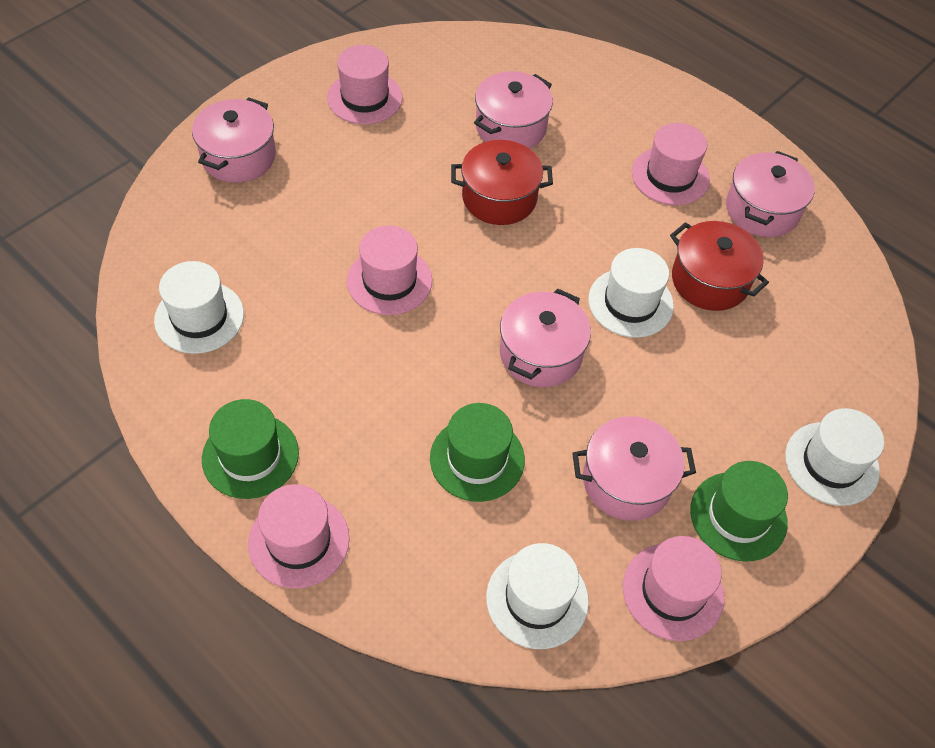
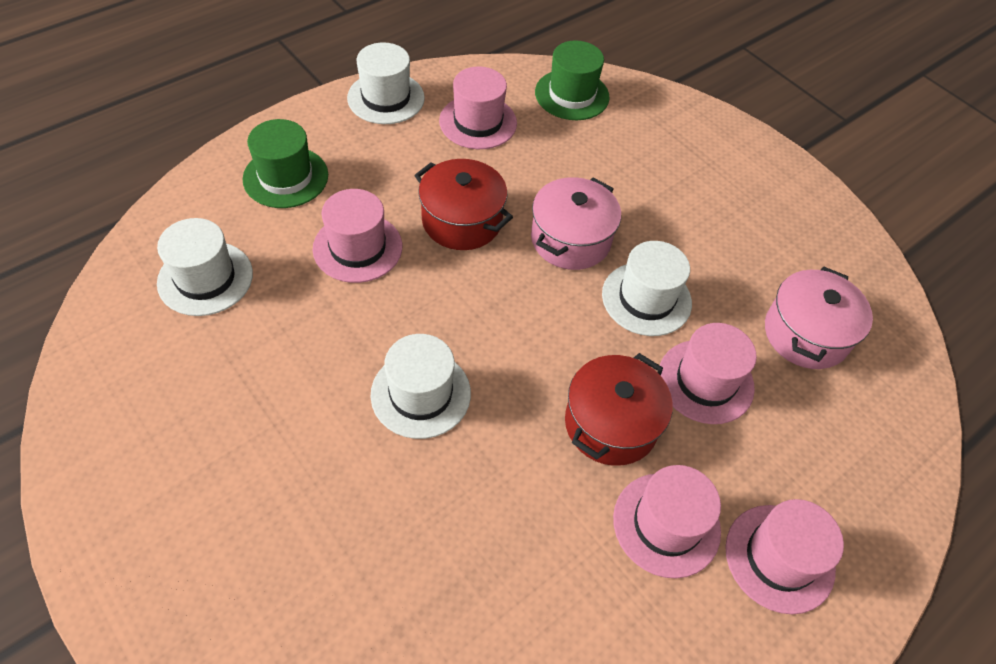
green hat: 3 -> 2
pink pot: 5 -> 2

